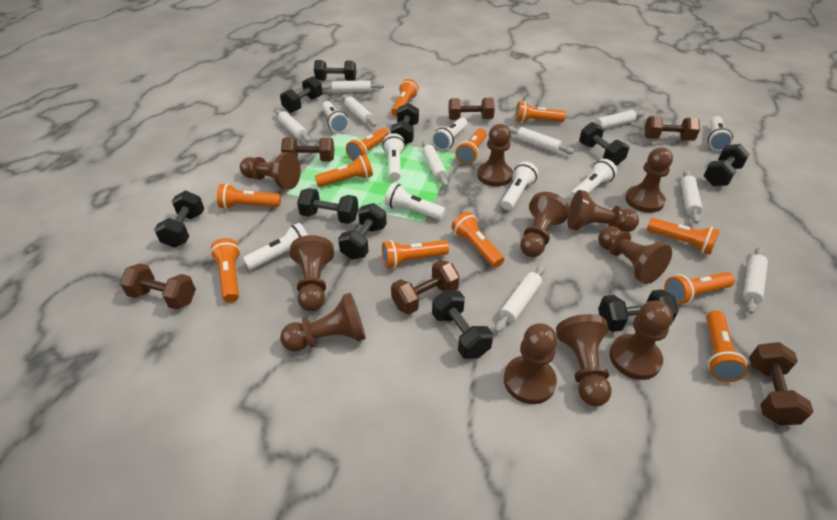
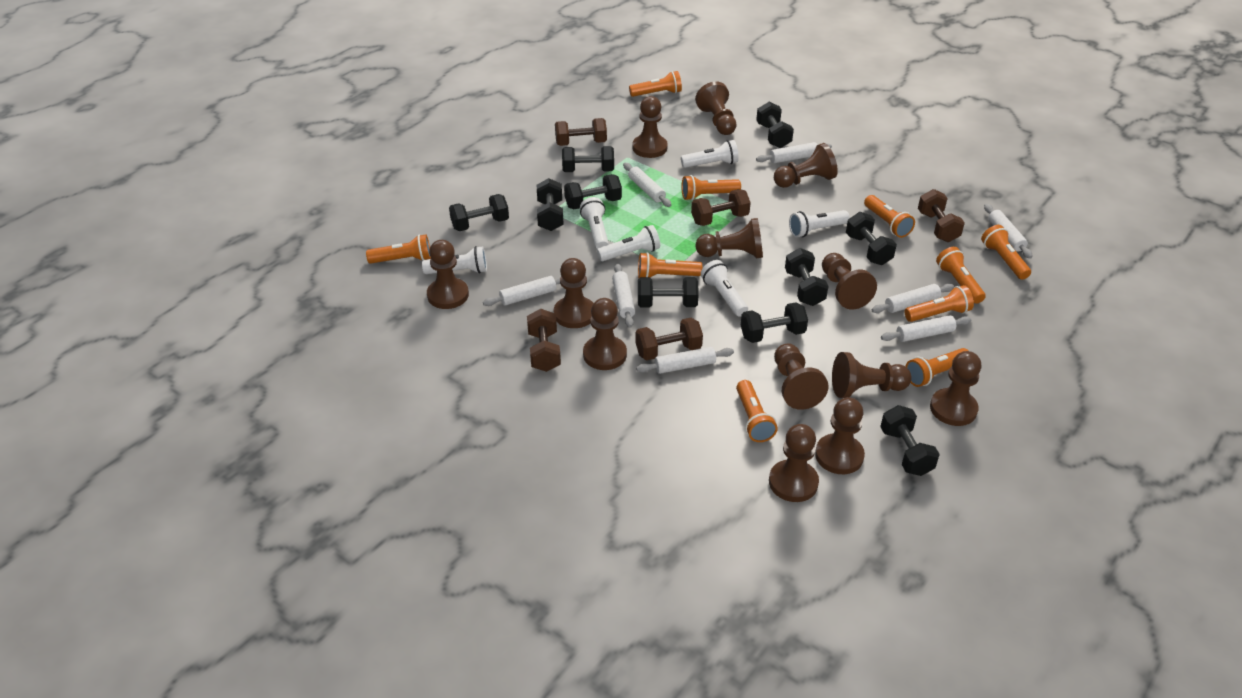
brown dumbbell: 6 -> 5
brown pawn: 11 -> 13
orange flashlight: 12 -> 10
white flashlight: 8 -> 6
white rolling pin: 9 -> 8

